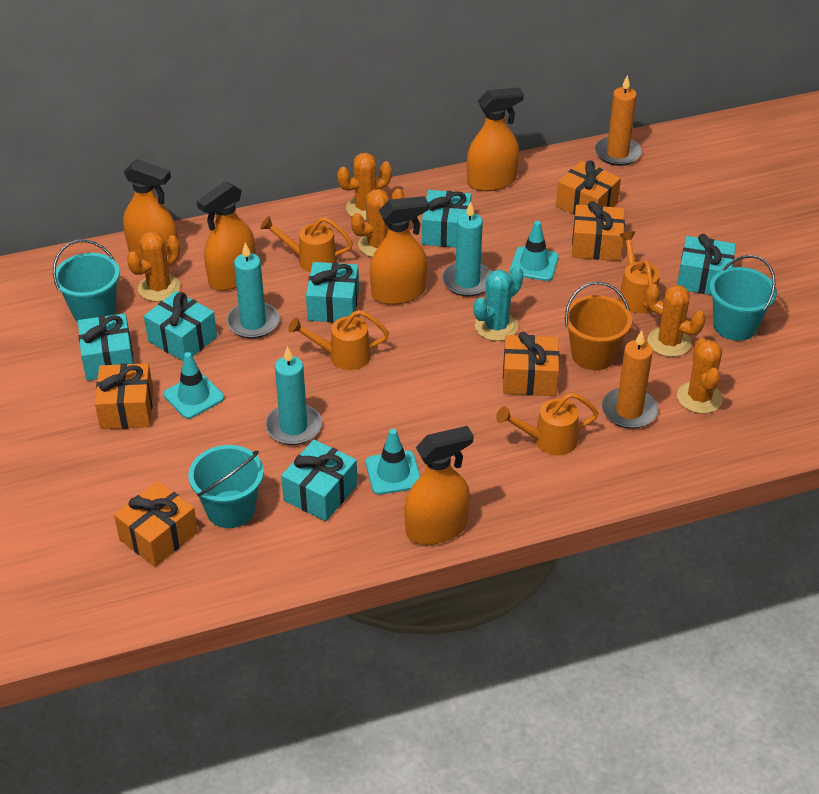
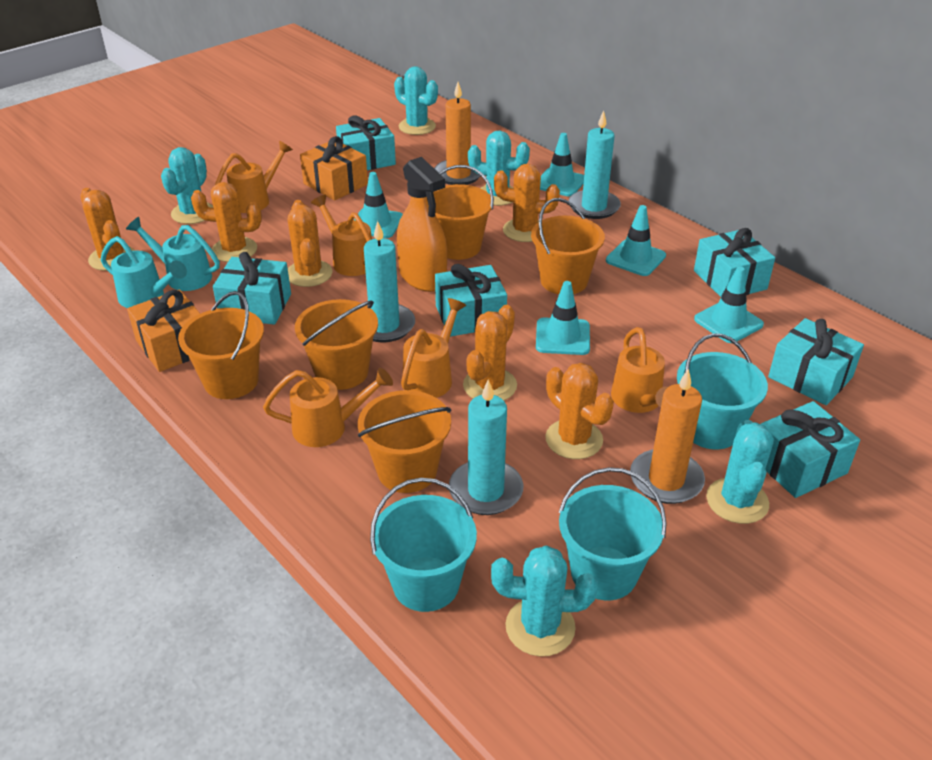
orange bucket: 1 -> 5
orange cactus: 5 -> 6
orange gift: 5 -> 2
orange spray bottle: 5 -> 1
orange watering can: 4 -> 5
turquoise cactus: 1 -> 5
turquoise traffic cone: 3 -> 5
turquoise watering can: 0 -> 2

